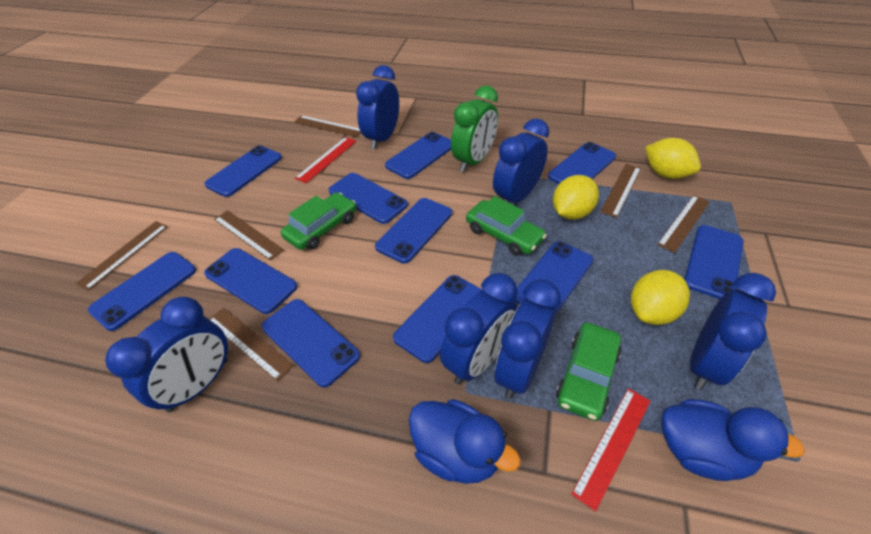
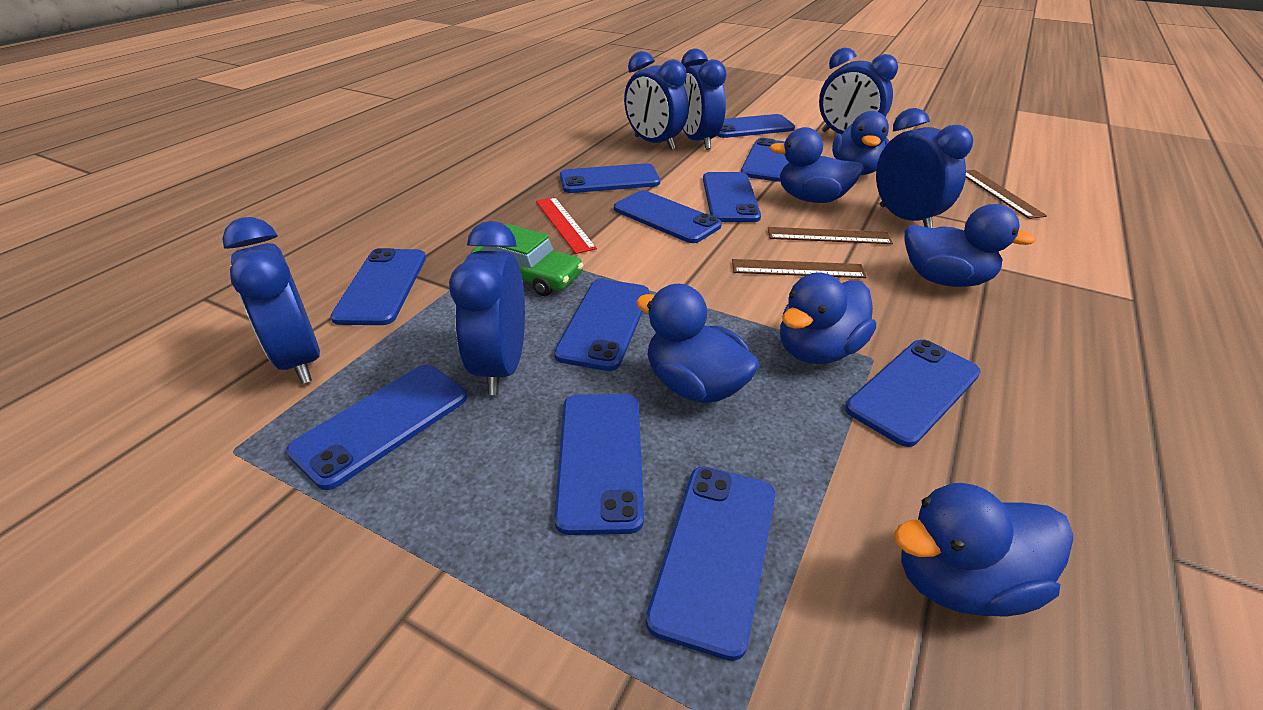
blue duck: 2 -> 6
brown ruler: 6 -> 3
green car: 3 -> 1
green clock: 1 -> 0
red ruler: 2 -> 1
yellow lemon: 3 -> 0

